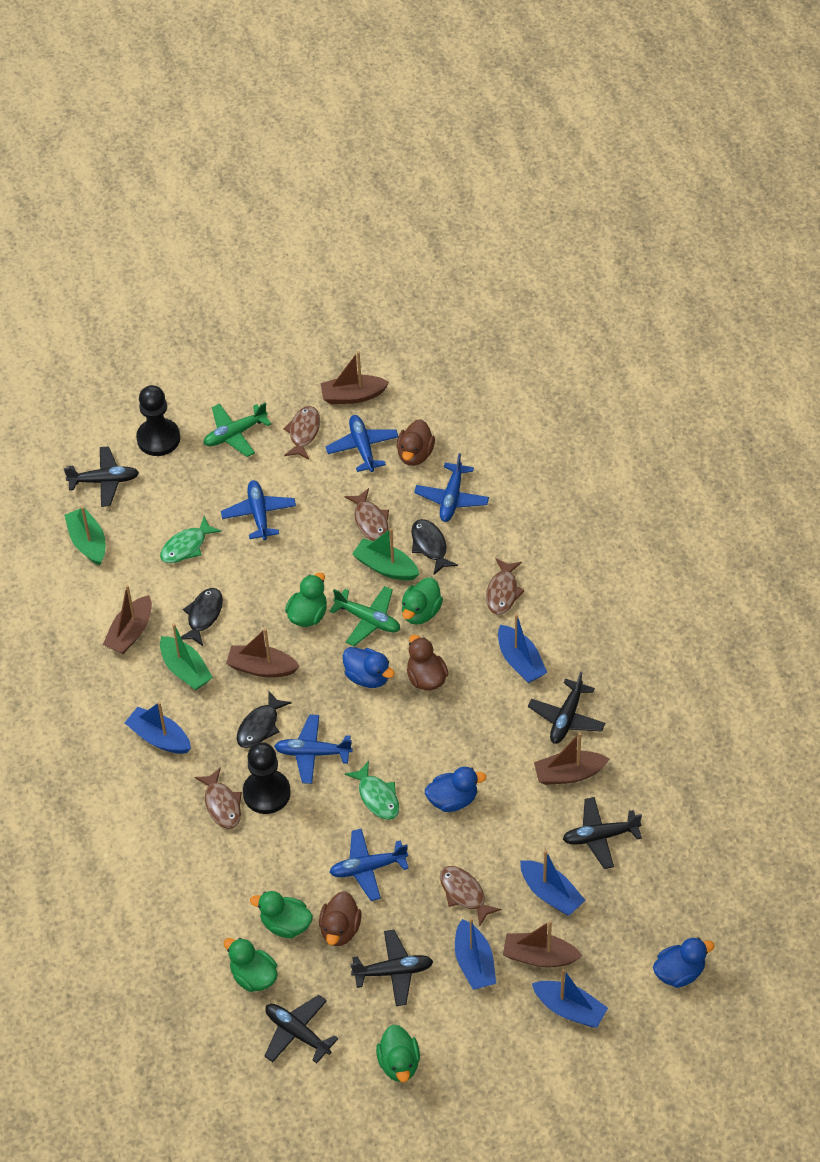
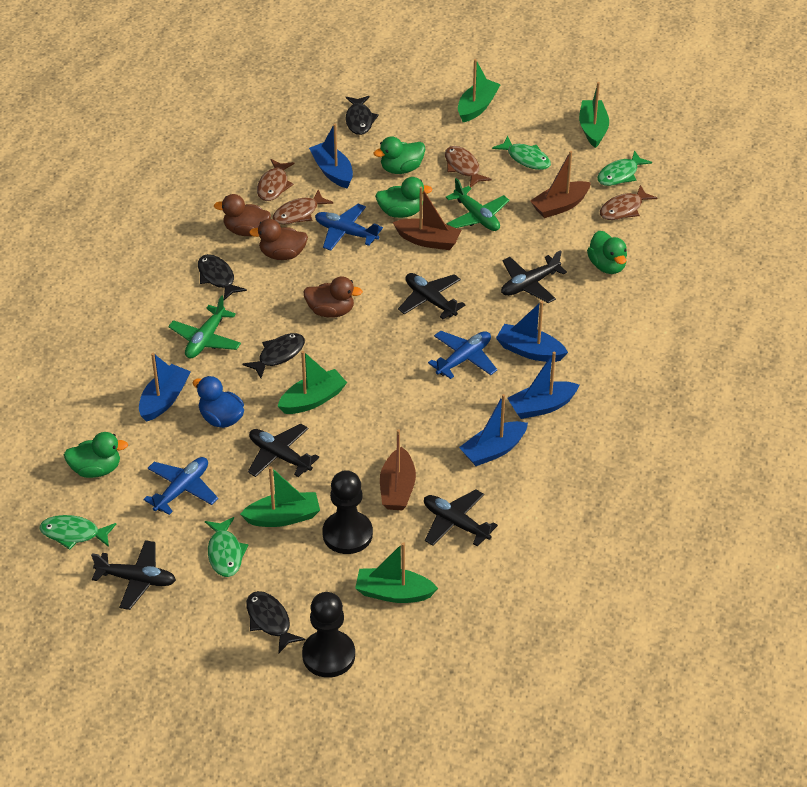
black fish: 3 -> 4
blue duck: 3 -> 1
blue plane: 5 -> 3
brown boat: 5 -> 3
brown fish: 5 -> 4
green boat: 3 -> 5
green duck: 5 -> 4
green fish: 2 -> 4

